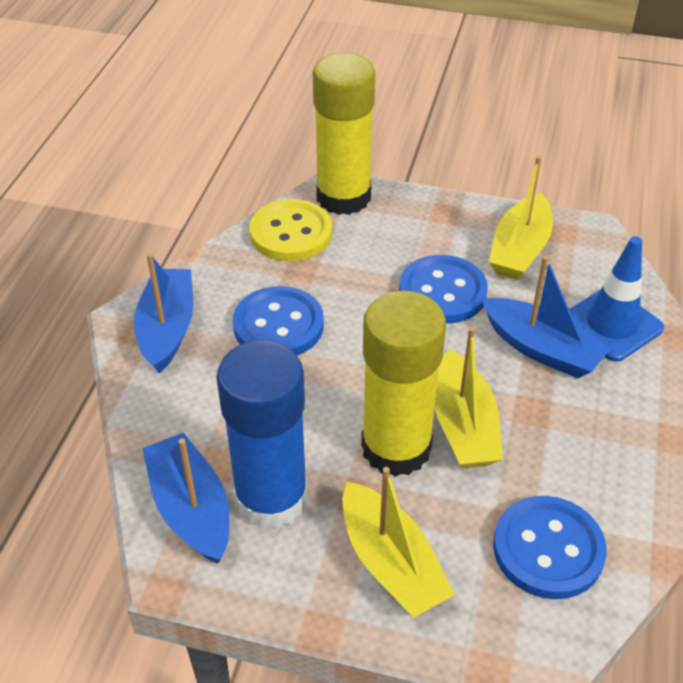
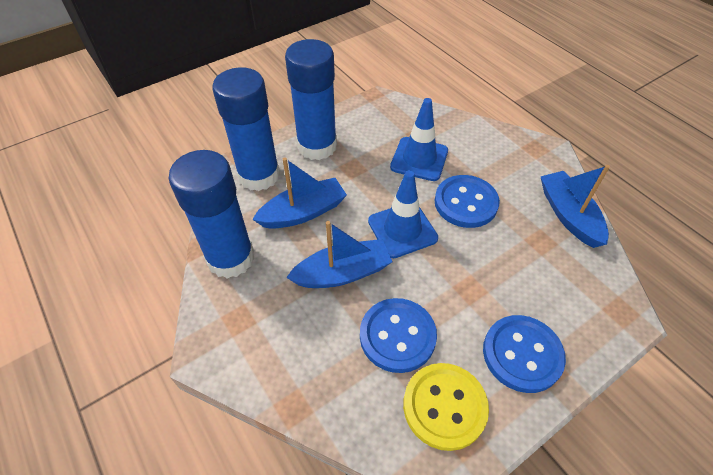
blue glue stick: 1 -> 3
blue traffic cone: 1 -> 2
yellow boat: 3 -> 0
yellow glue stick: 2 -> 0

